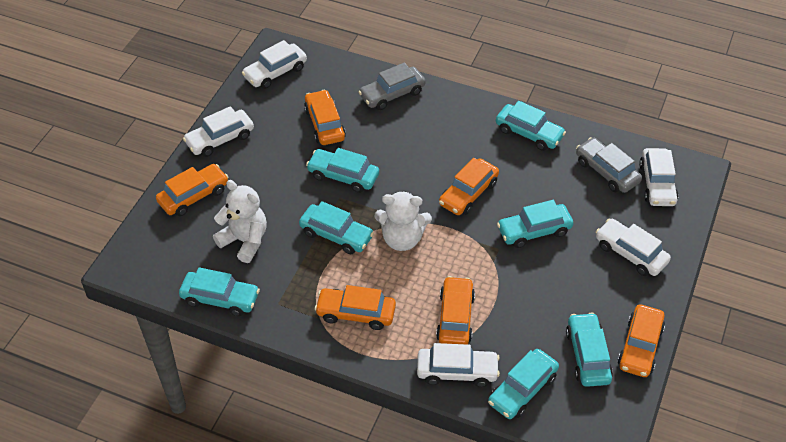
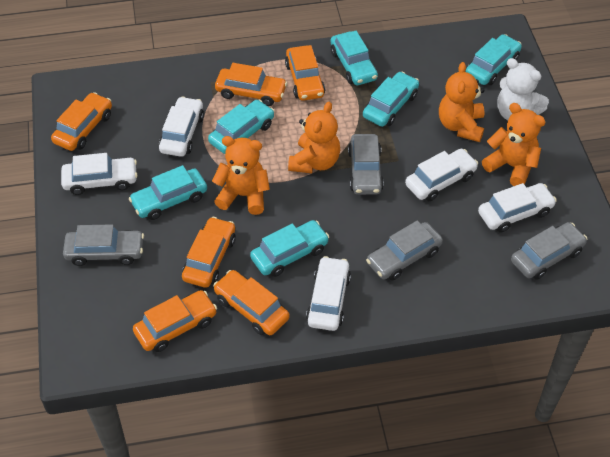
grey car: 2 -> 4
orange teddy bear: 0 -> 4
turquoise car: 7 -> 6
white teddy bear: 2 -> 1

